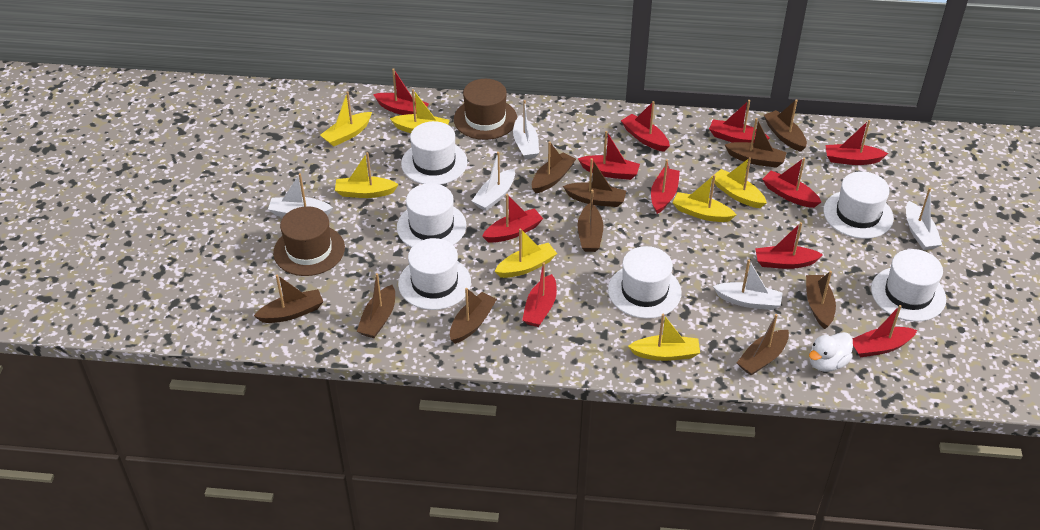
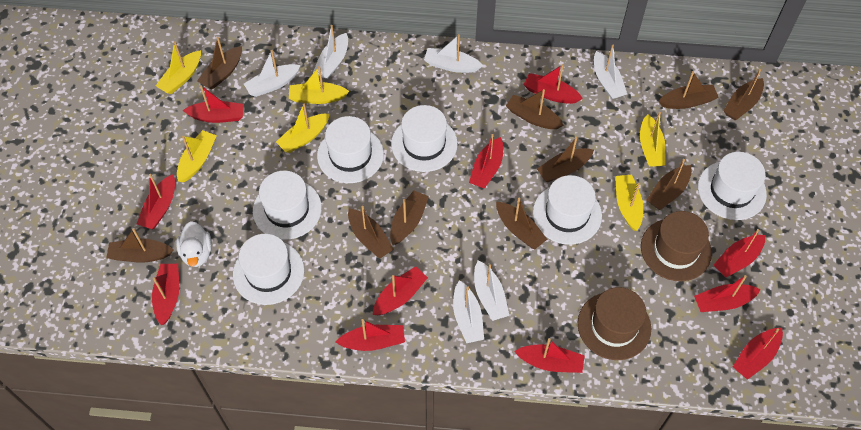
white boat: 5 -> 6
yellow boat: 7 -> 6

